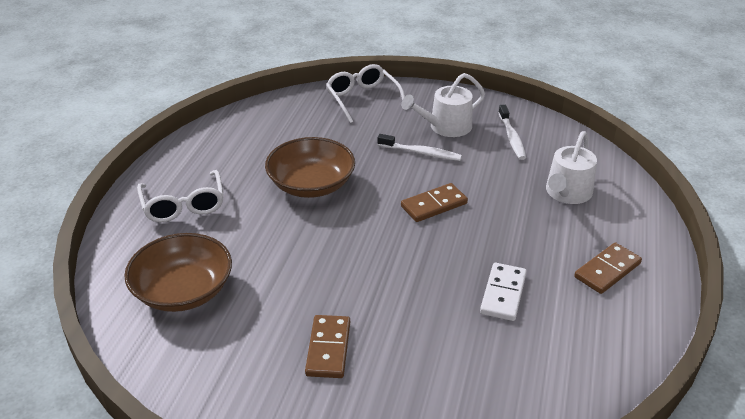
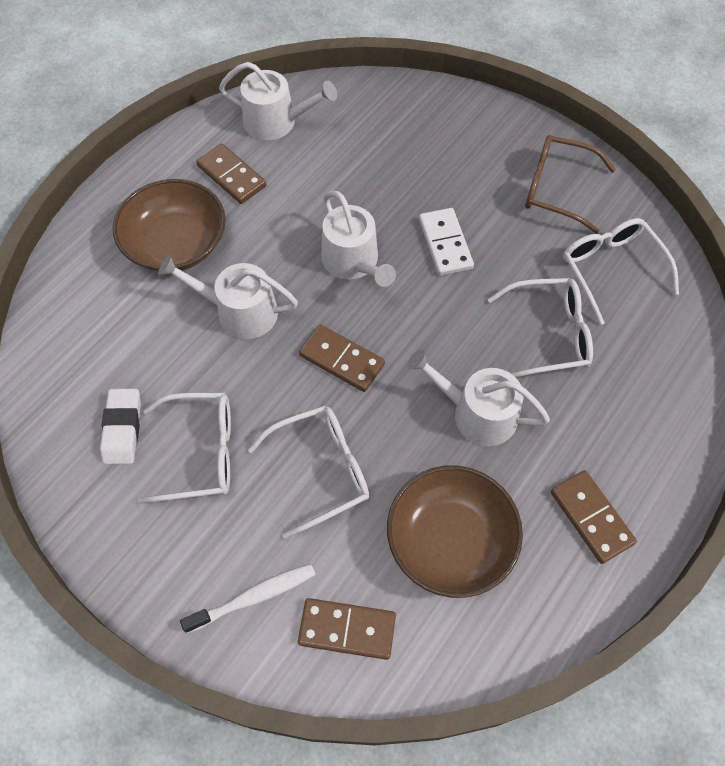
brown domino: 3 -> 4
brown glasses: 0 -> 1
white eraser: 0 -> 1
white glasses: 2 -> 4
white toothbrush: 2 -> 1
white watering can: 2 -> 4

